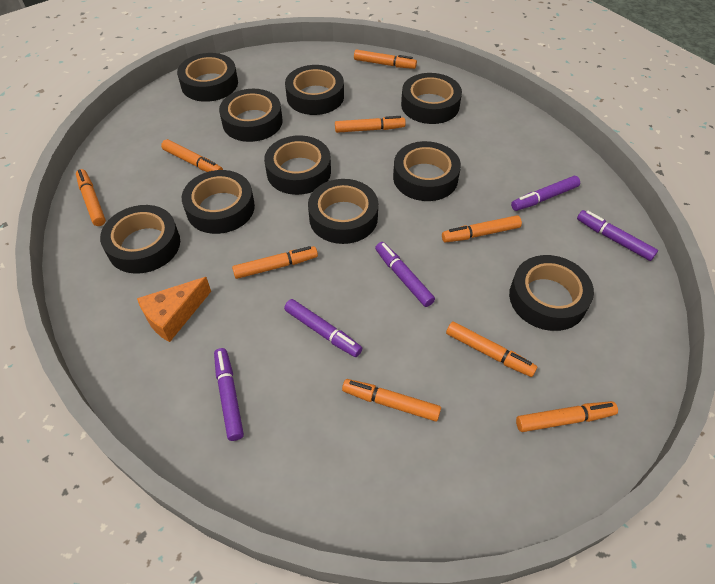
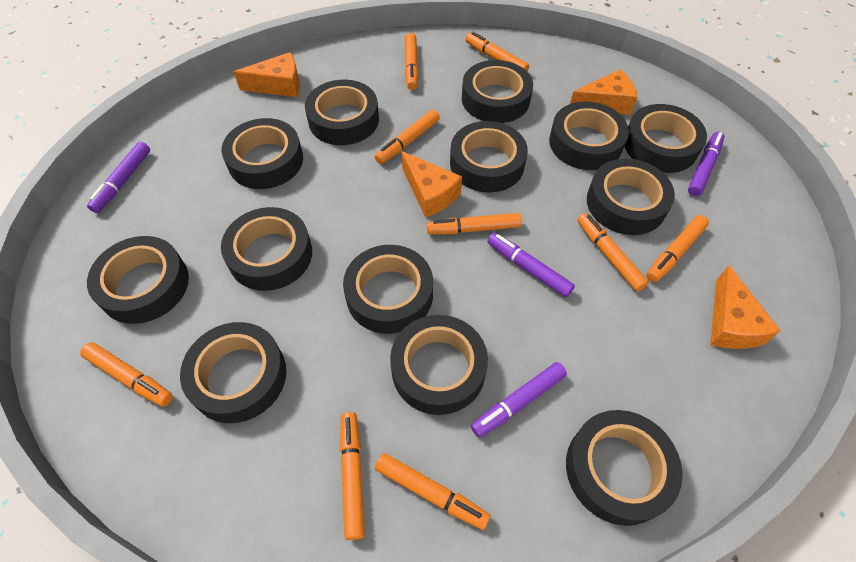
black tape: 10 -> 13
orange cheese: 1 -> 4
purple marker: 5 -> 4

